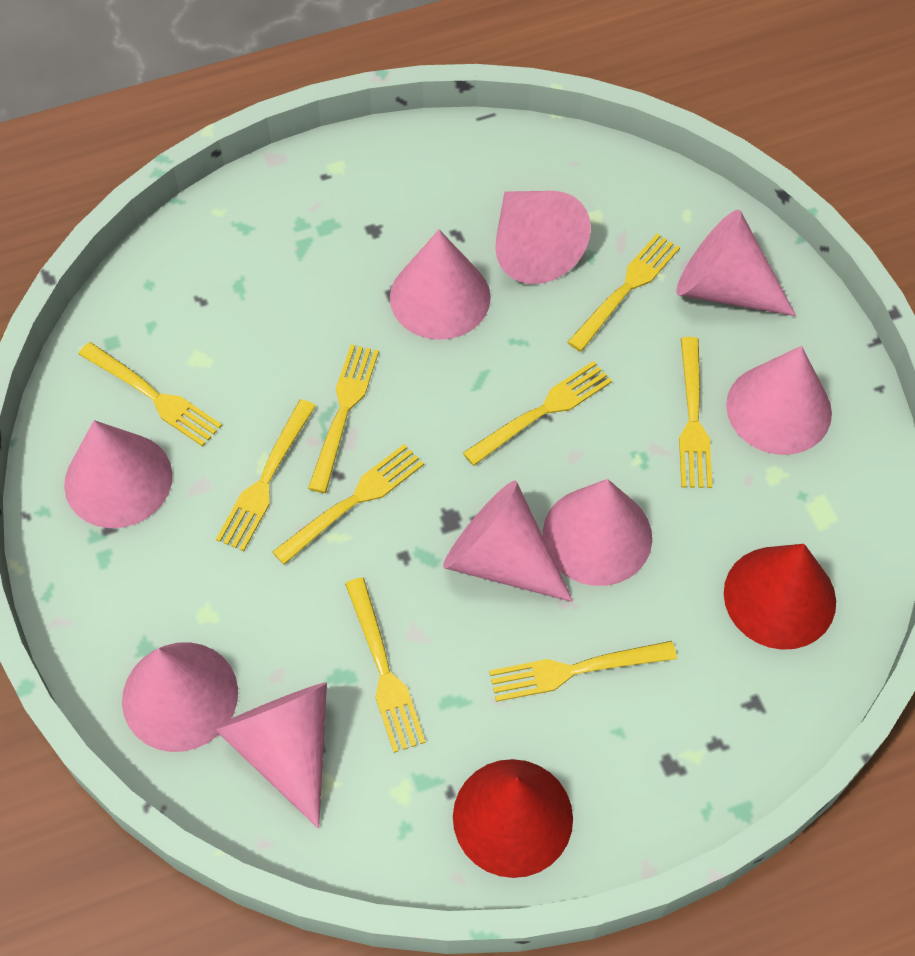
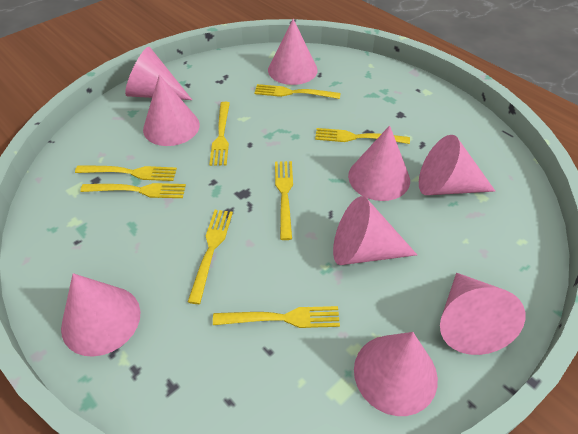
red cone: 2 -> 0
yellow fork: 9 -> 8

